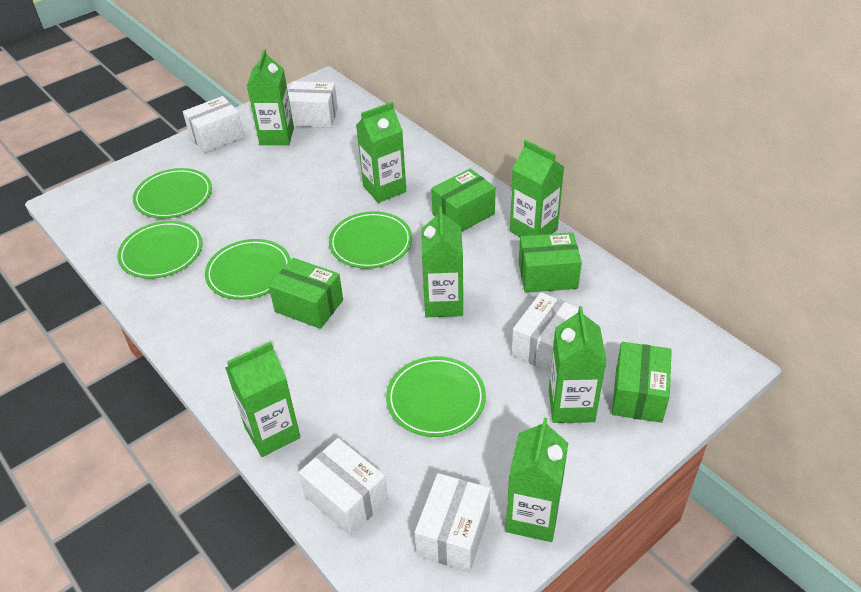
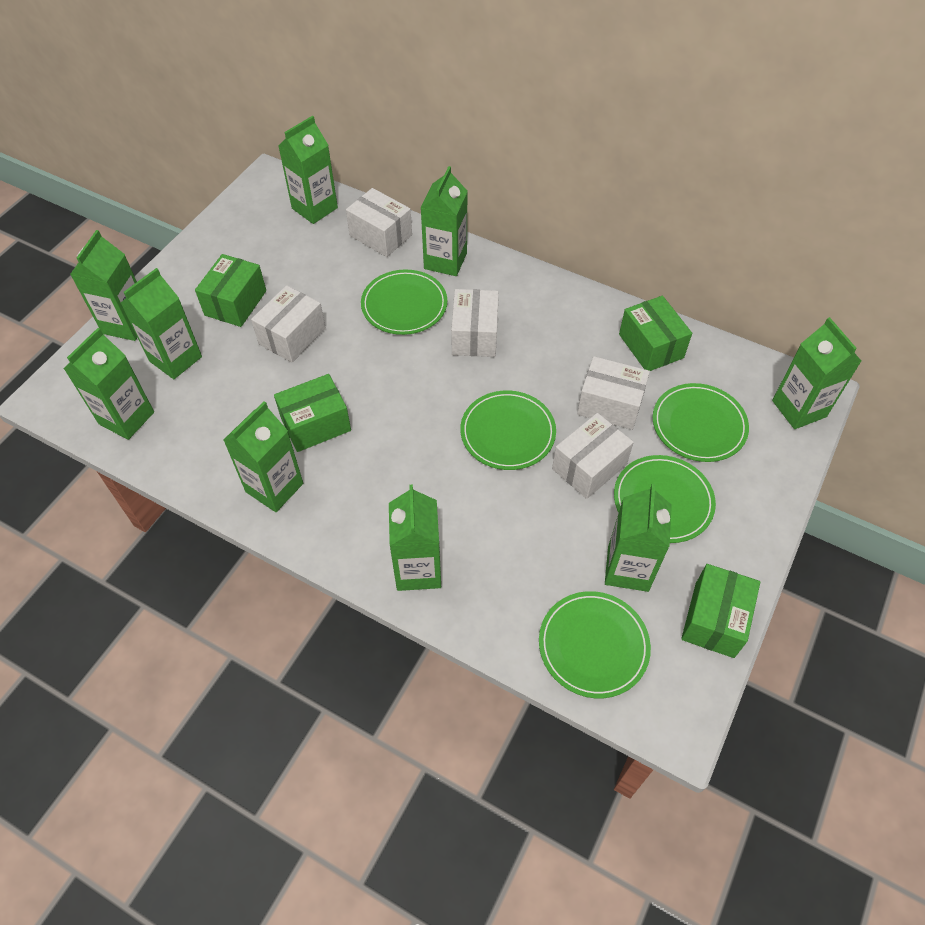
green carton: 7 -> 9

